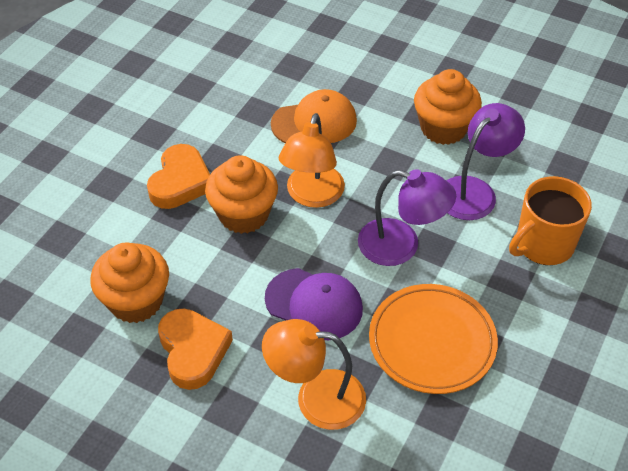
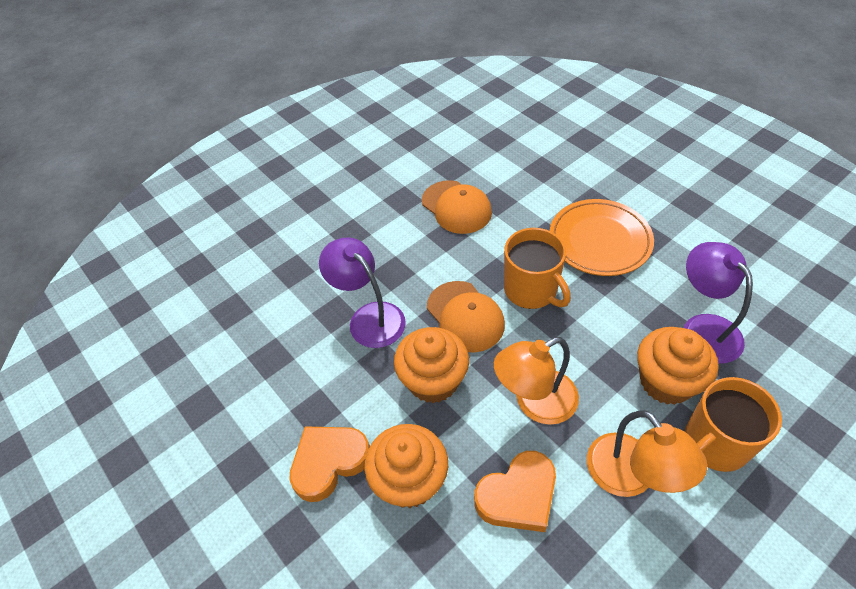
orange cap: 1 -> 2
orange mug: 1 -> 2
purple cap: 1 -> 0

